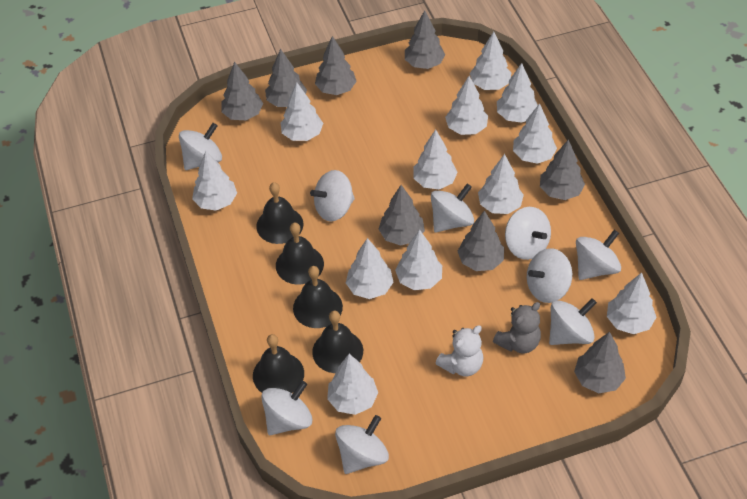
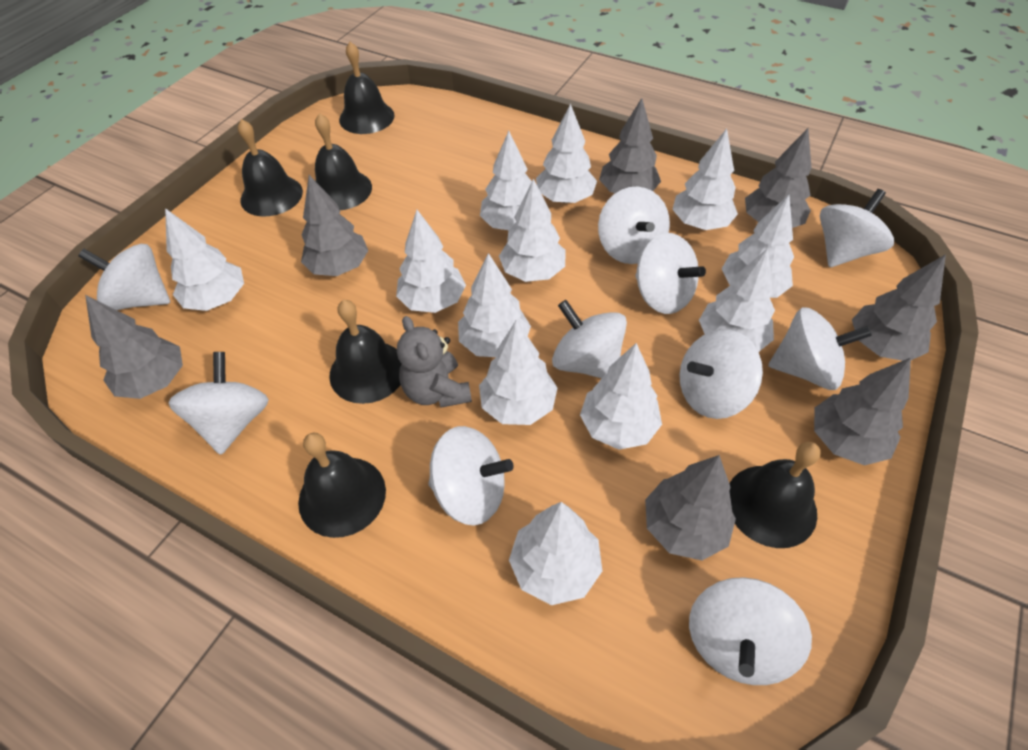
black bell: 5 -> 6
grey tree: 8 -> 7
white spinning top: 9 -> 10
white teddy bear: 1 -> 0

